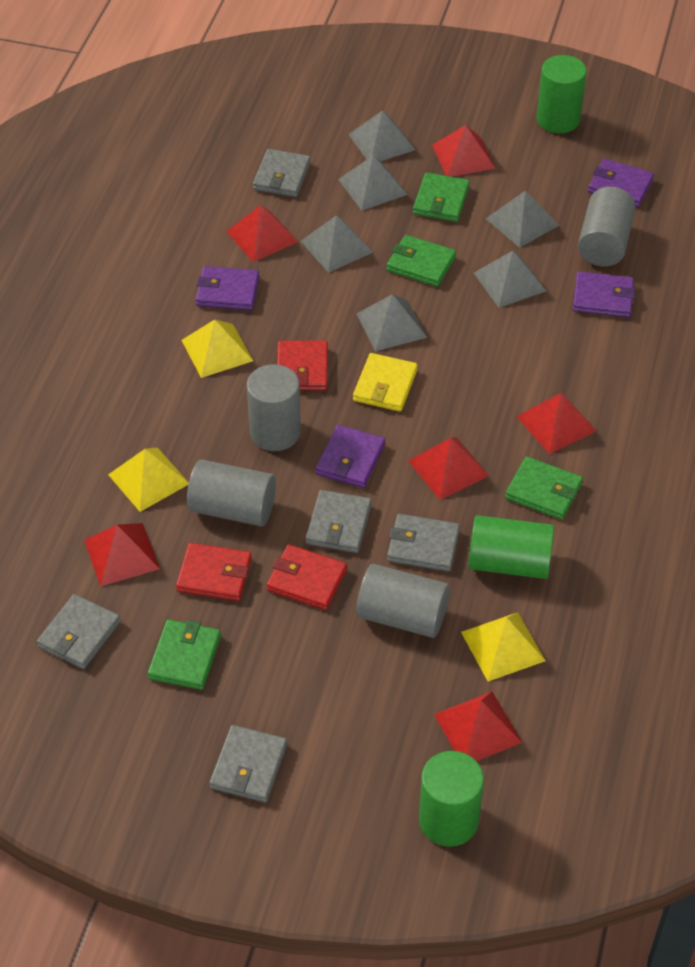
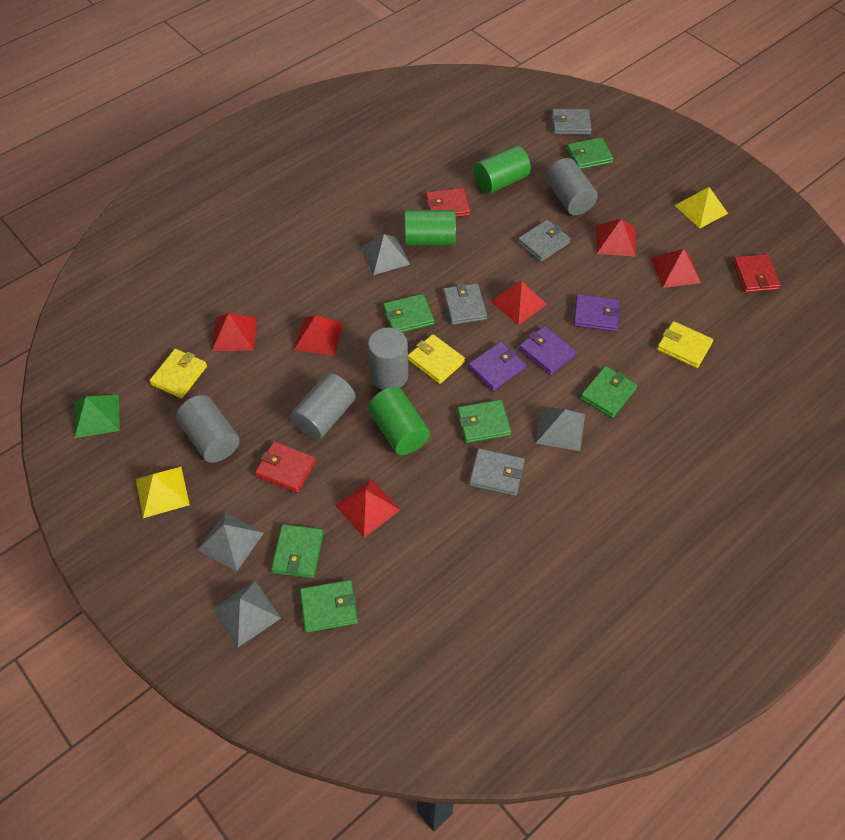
green pyramid: 0 -> 1
green wallet: 4 -> 6
grey pyramid: 6 -> 4
grey wallet: 5 -> 4
purple wallet: 4 -> 3
yellow pyramid: 3 -> 2
yellow wallet: 1 -> 3

